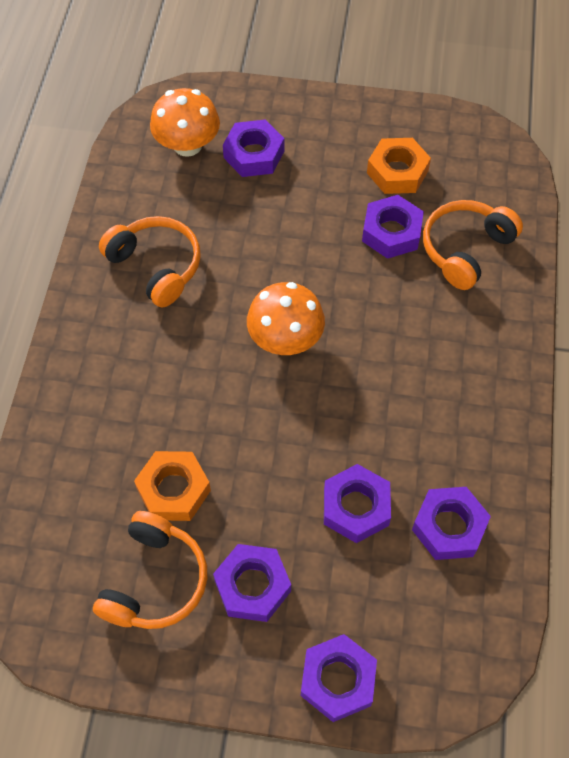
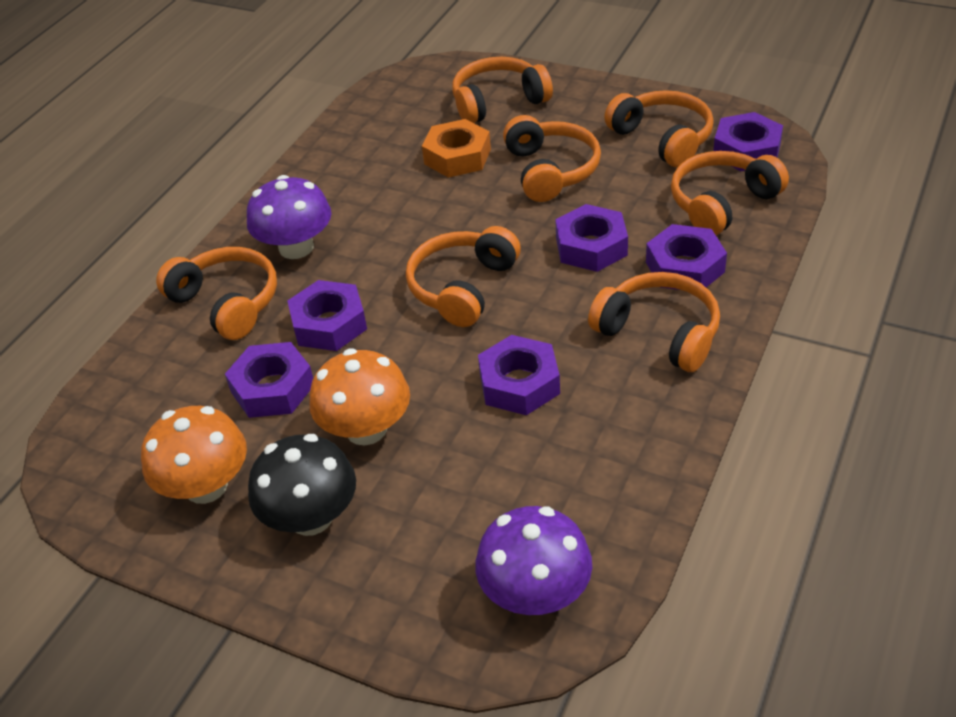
black mushroom: 0 -> 1
orange headphones: 3 -> 7
orange nut: 2 -> 1
purple mushroom: 0 -> 2

